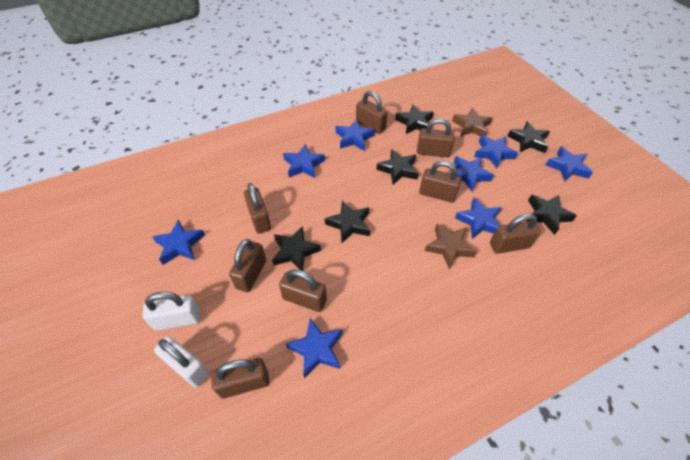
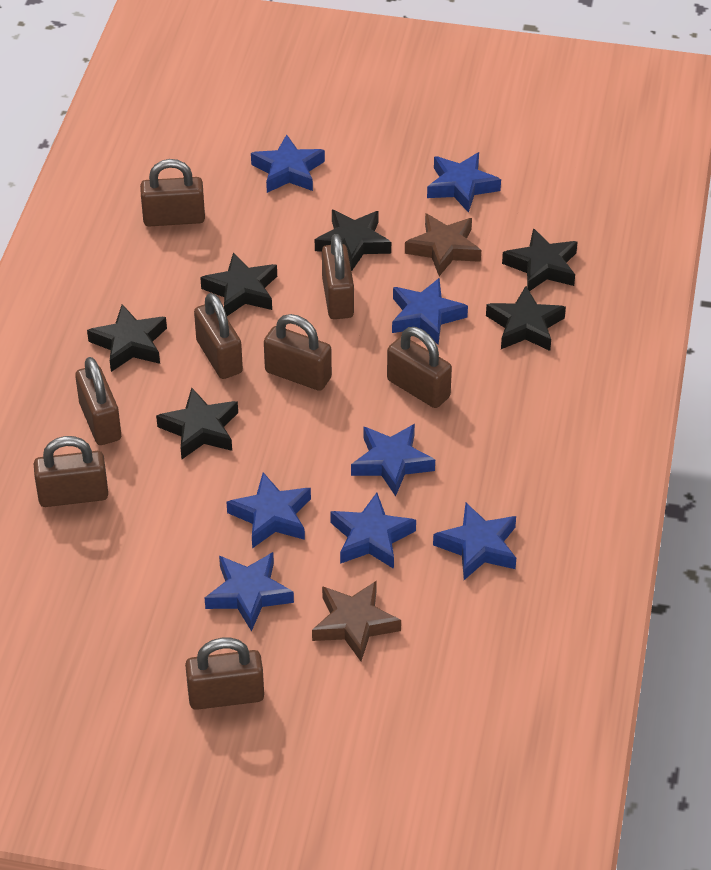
white padlock: 2 -> 0

